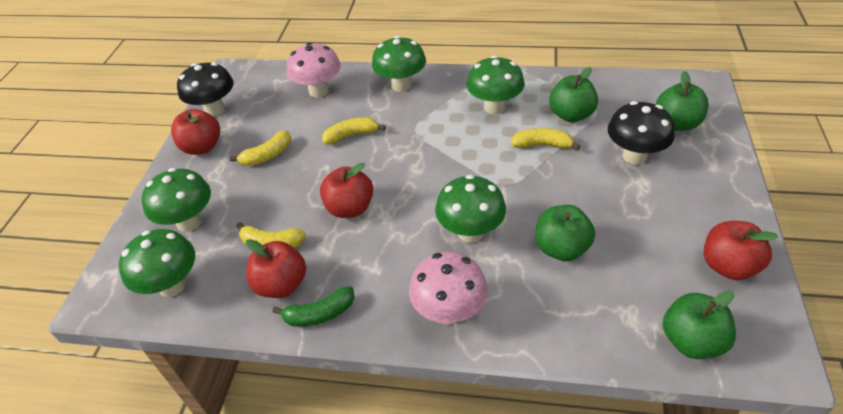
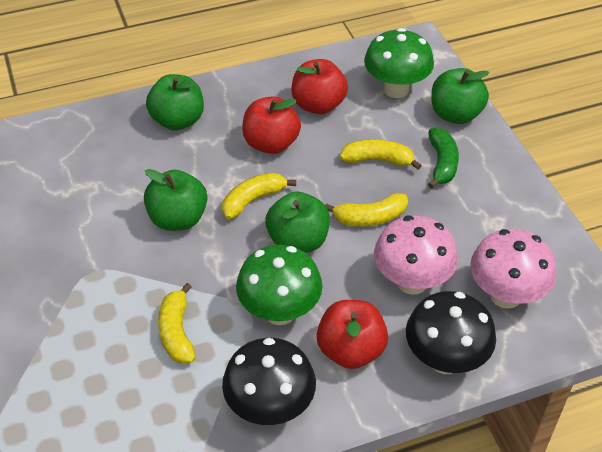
green mushroom: 5 -> 2
red apple: 4 -> 3

